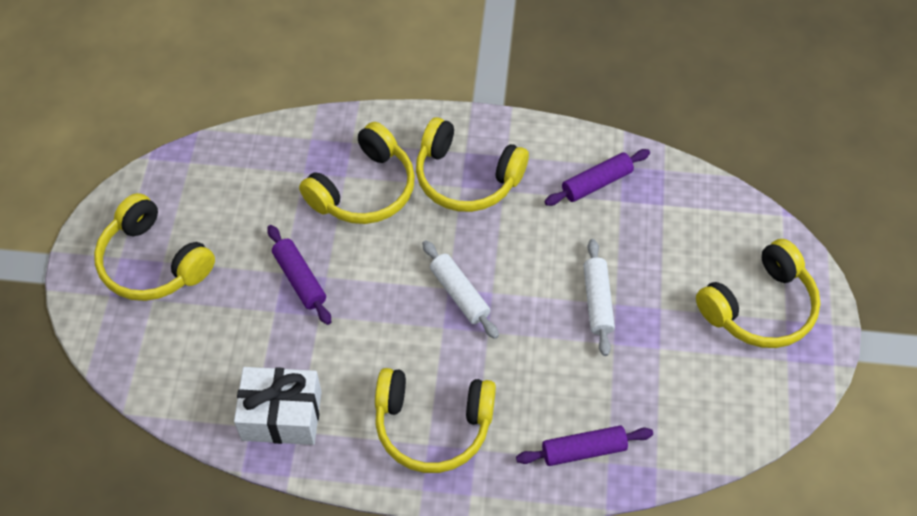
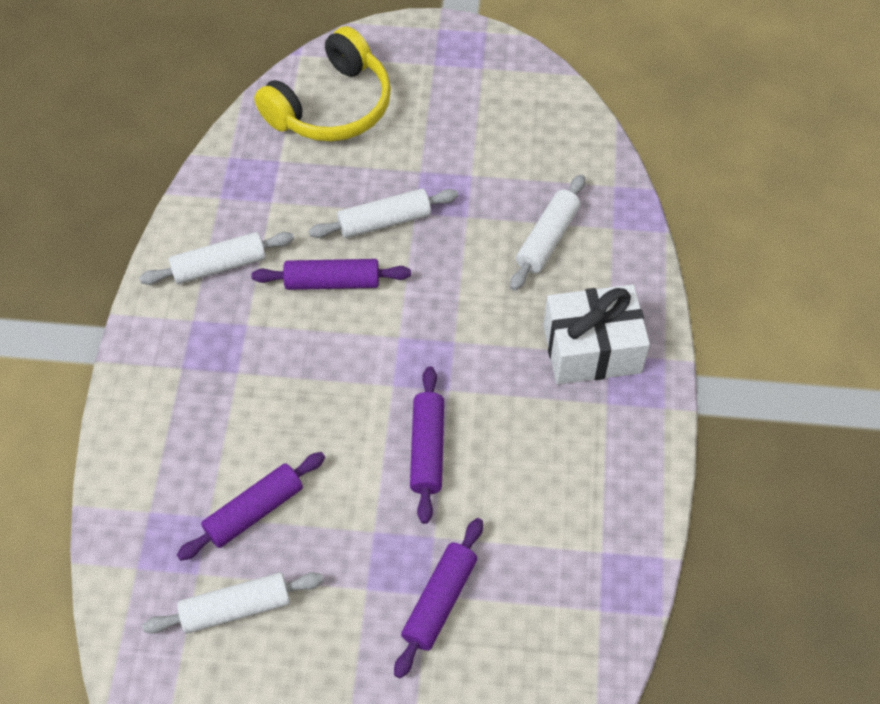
purple rolling pin: 3 -> 4
white rolling pin: 2 -> 4
yellow headphones: 5 -> 1

